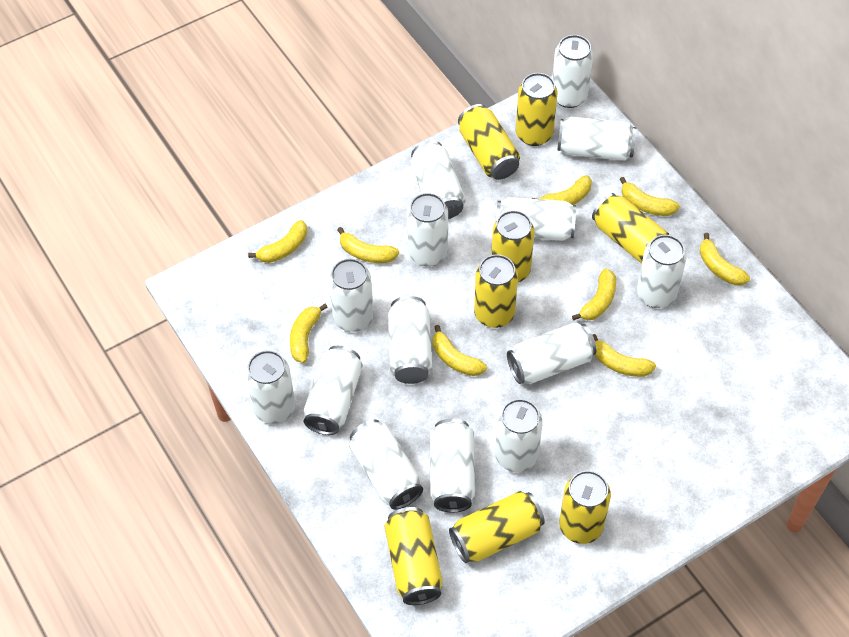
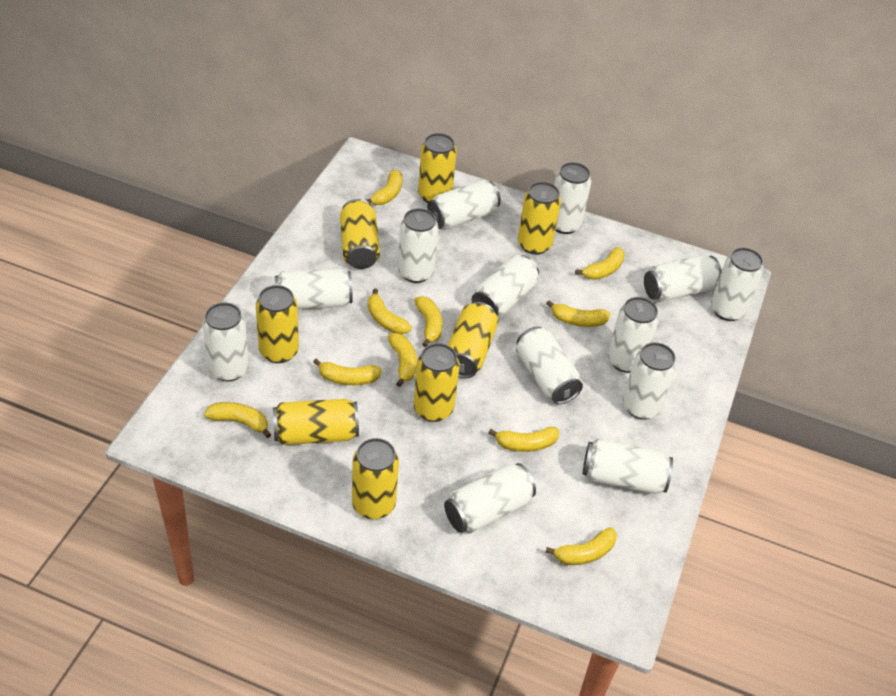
white can: 14 -> 13
yellow banana: 9 -> 10

